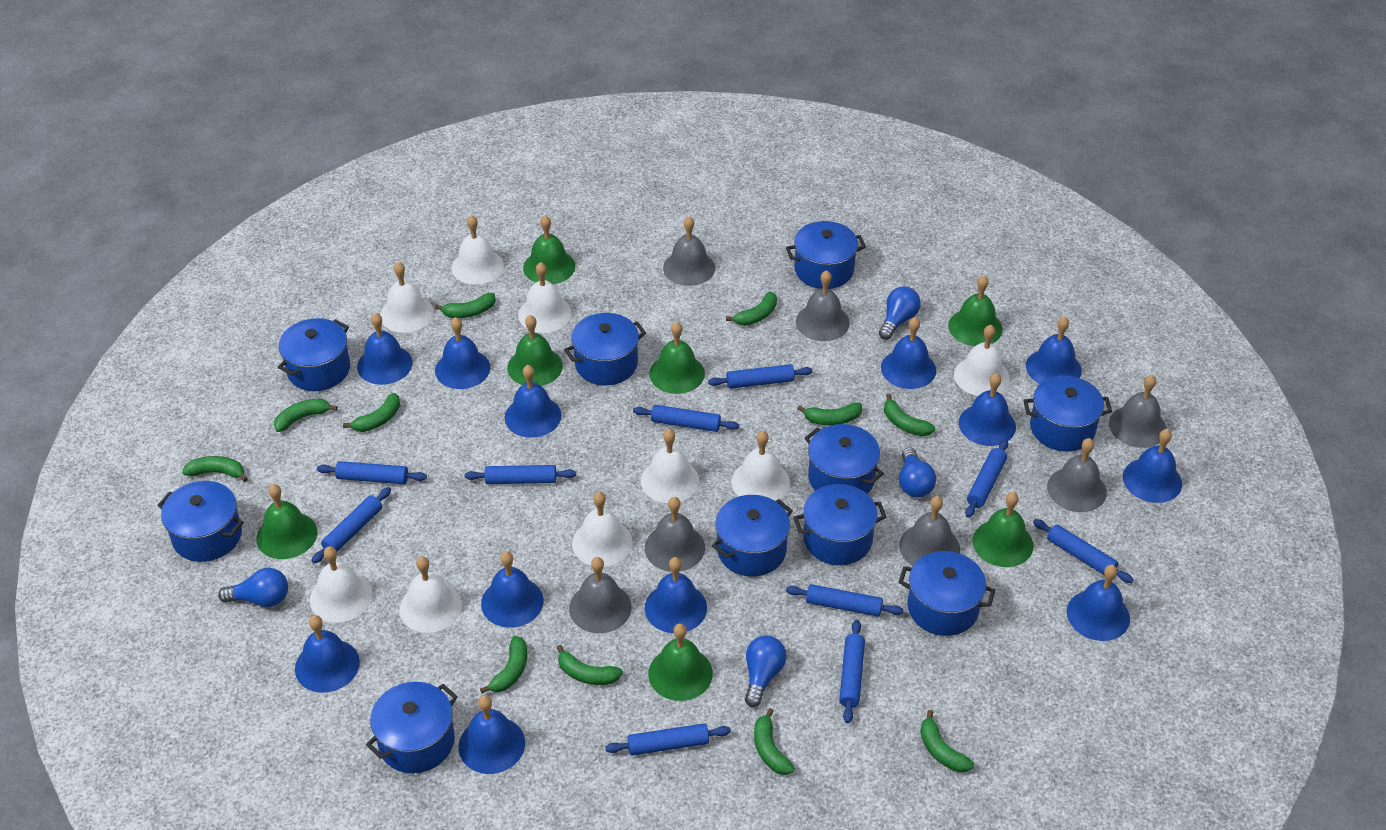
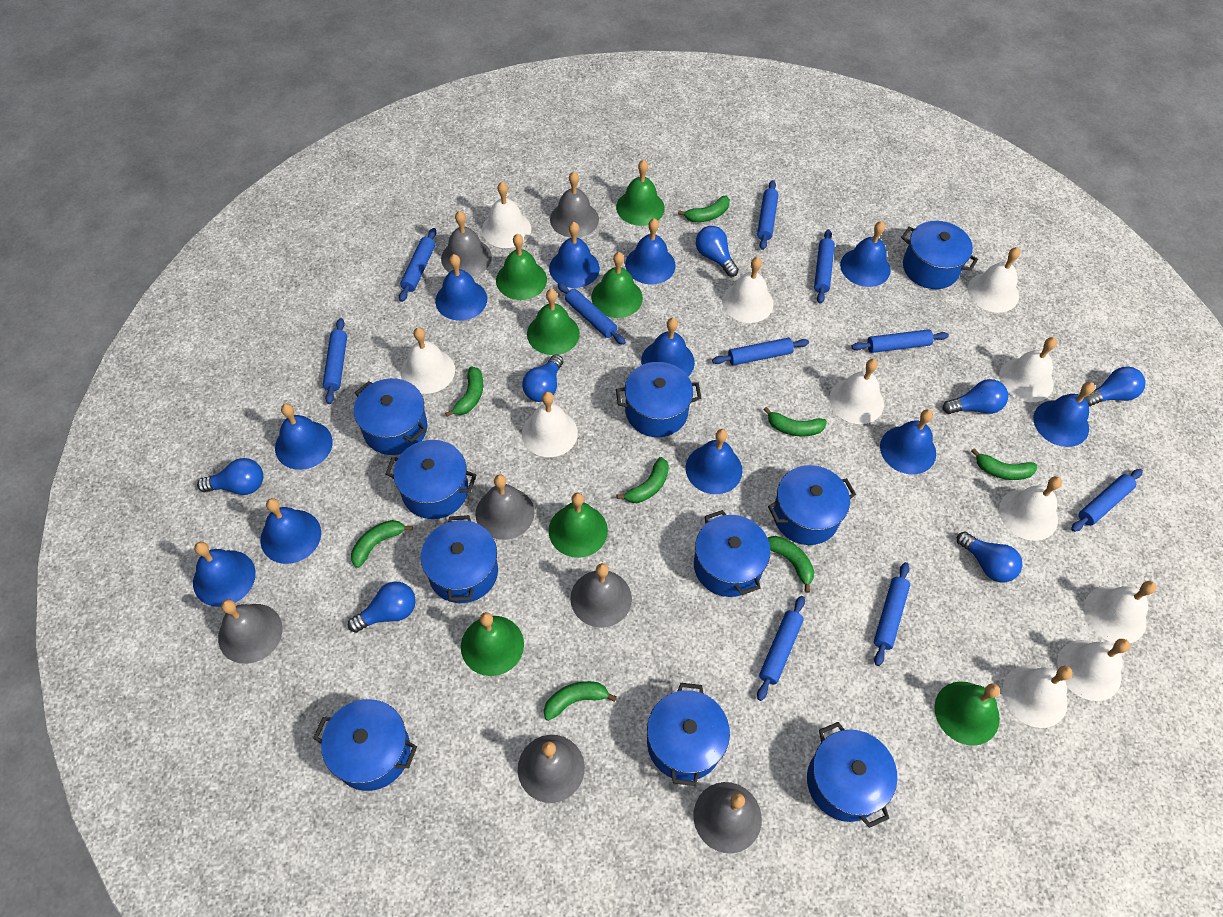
blue bell: 12 -> 11
blue light bulb: 4 -> 7
green banana: 11 -> 8
white bell: 9 -> 11

